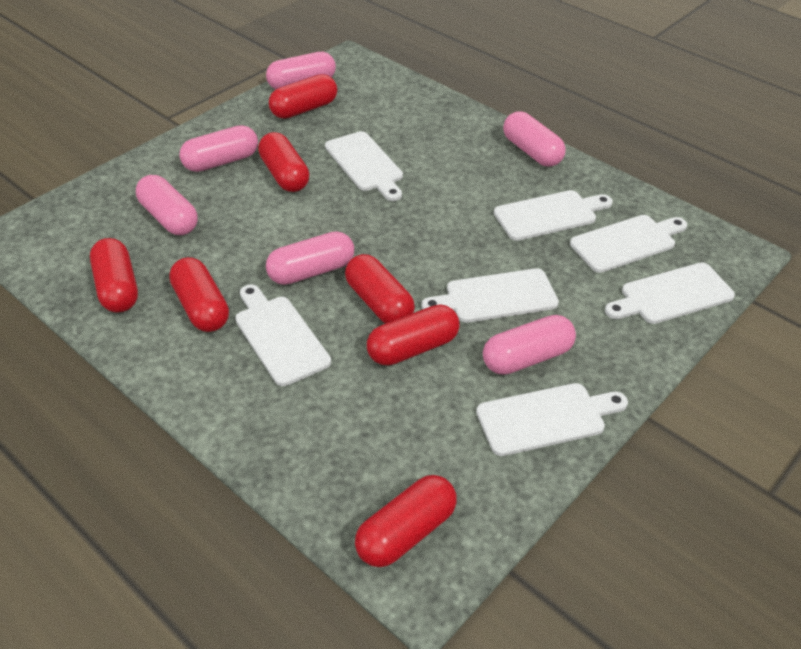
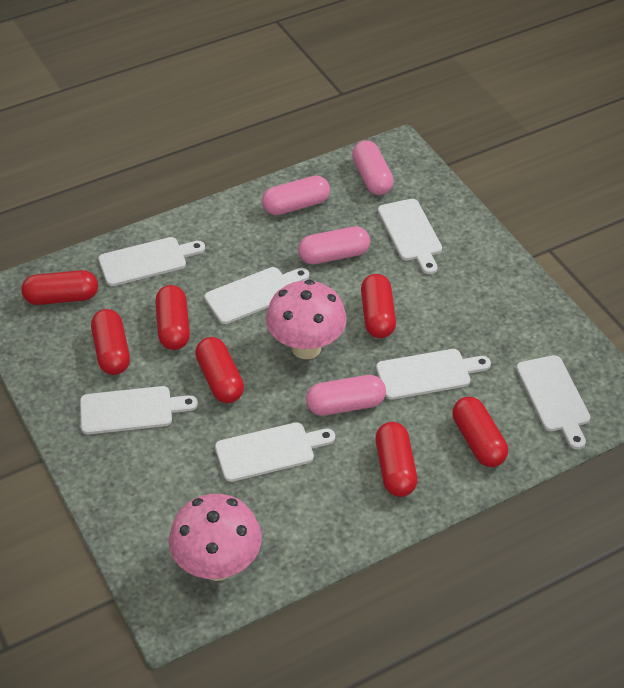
pink capsule: 6 -> 4
pink mushroom: 0 -> 2

